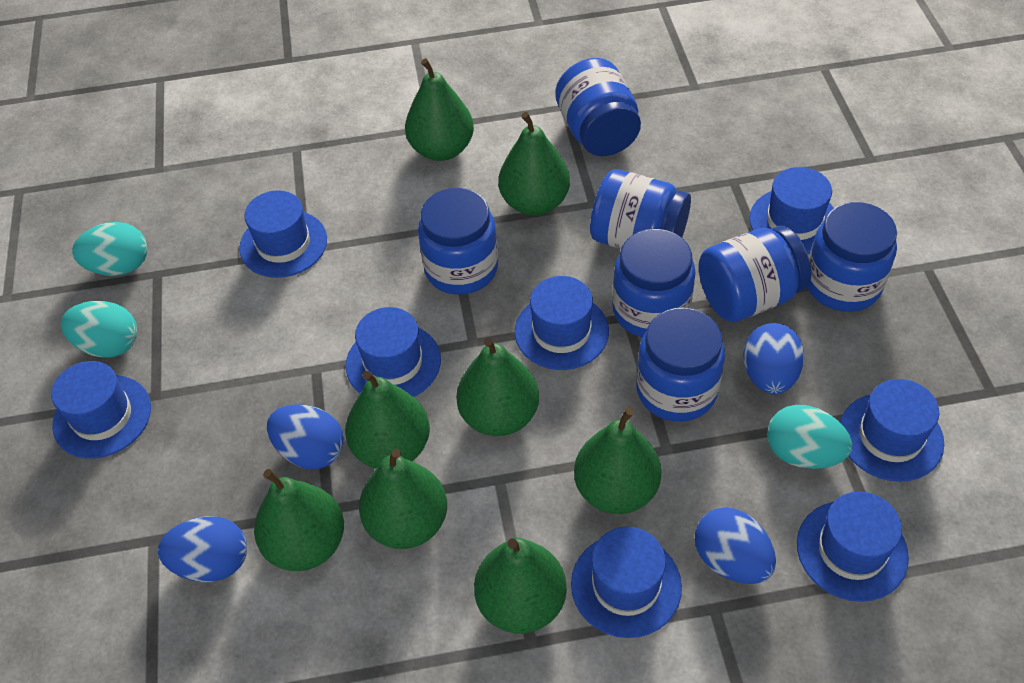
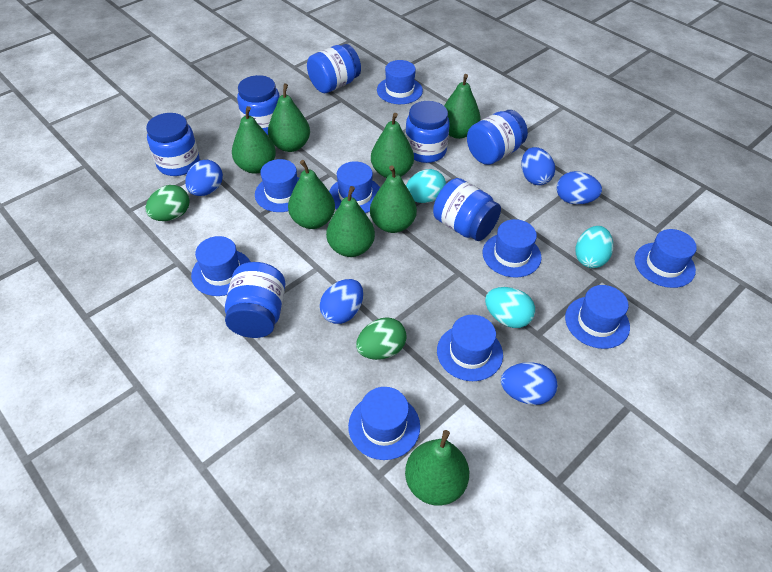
blue egg: 4 -> 5
blue hat: 8 -> 9
green egg: 0 -> 2

